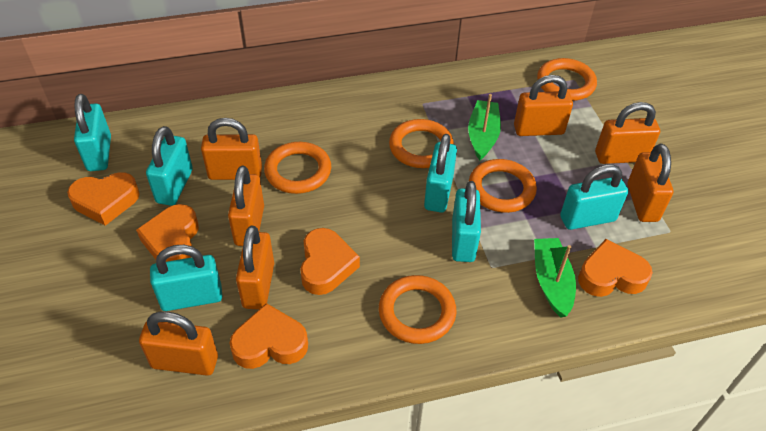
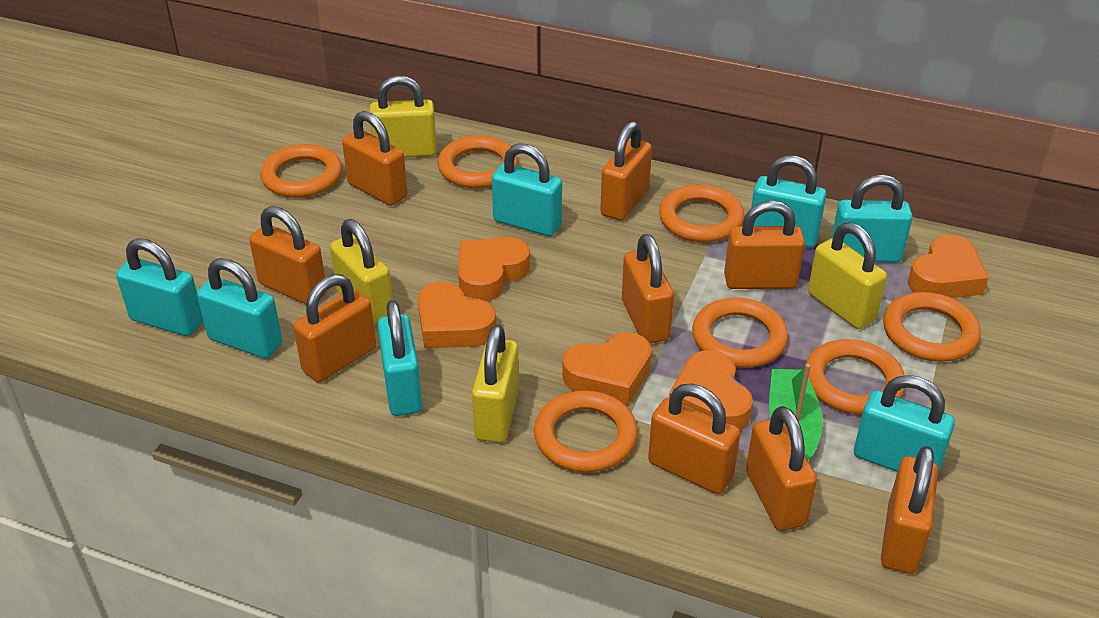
green boat: 2 -> 1
orange padlock: 7 -> 9
orange ring: 5 -> 7
turquoise padlock: 6 -> 7
yellow padlock: 0 -> 4

